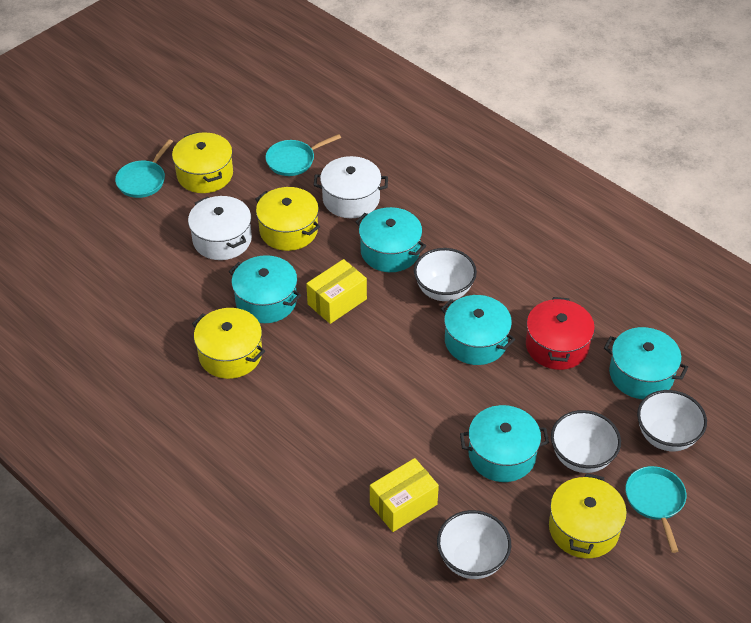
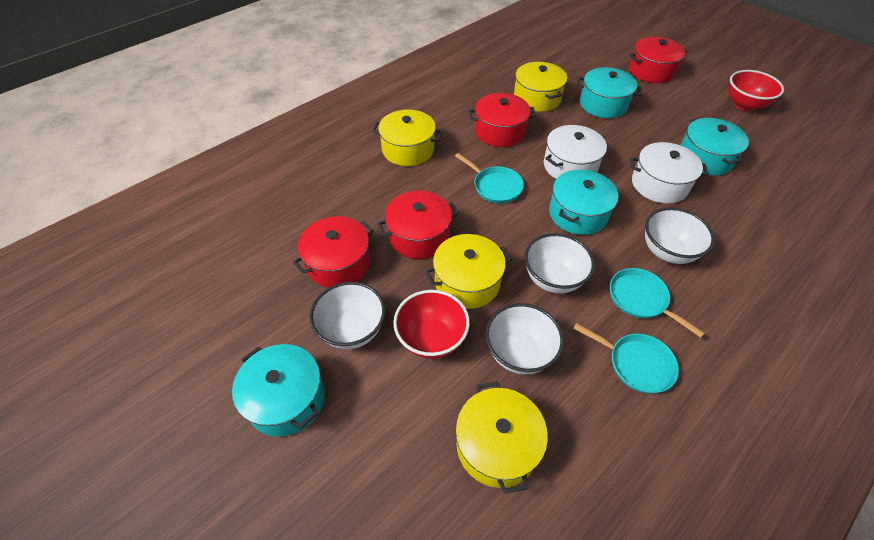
red bowl: 0 -> 2
red pot: 1 -> 4
turquoise pot: 5 -> 4
yellow box: 2 -> 0

